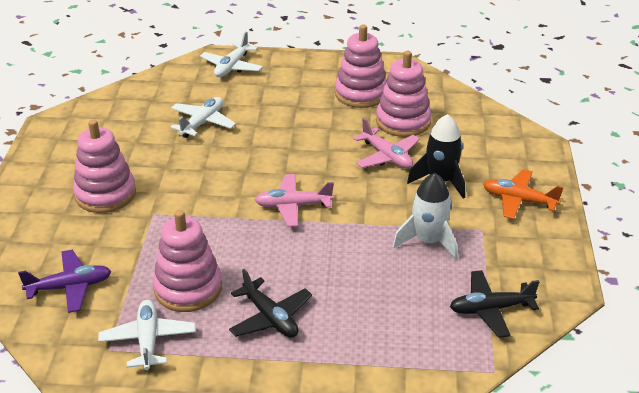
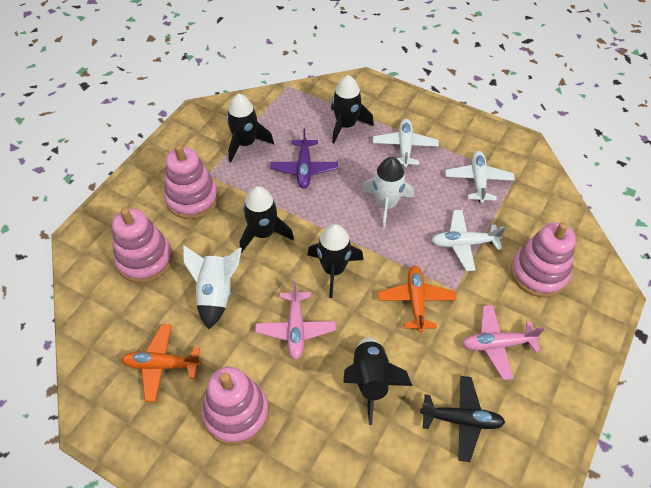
black plane: 2 -> 1
black rocket: 1 -> 5
orange plane: 1 -> 2
white rocket: 1 -> 2

